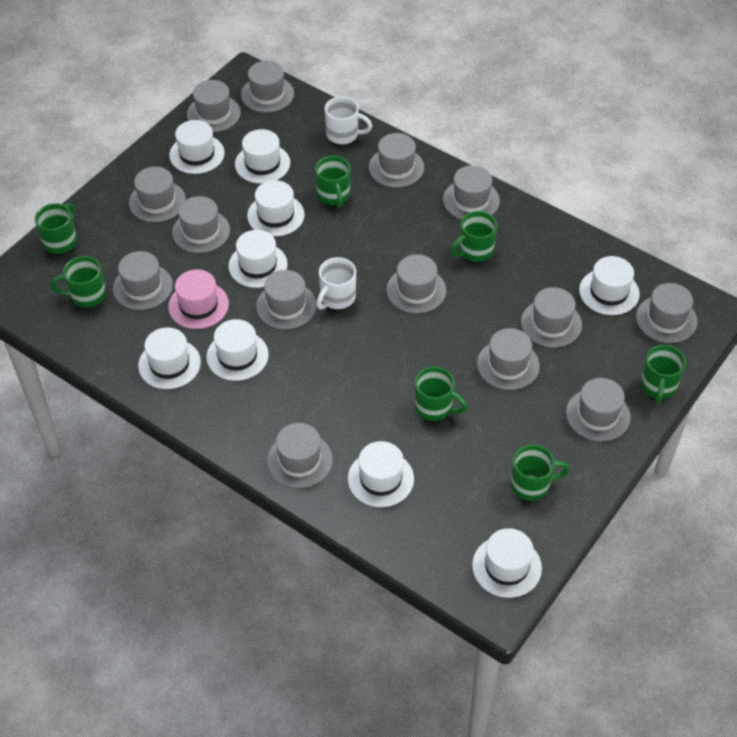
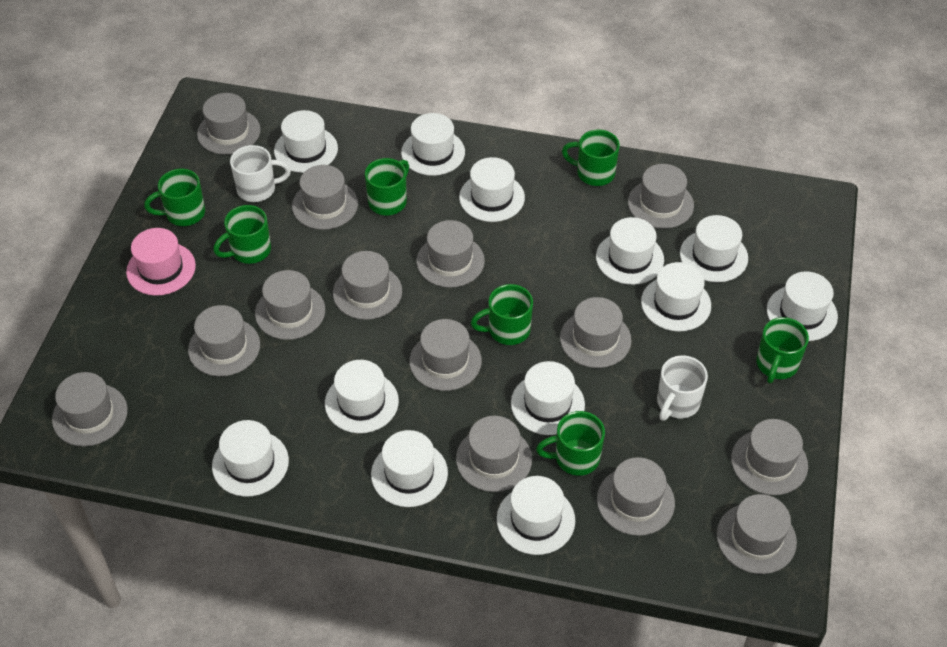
white hat: 9 -> 12

